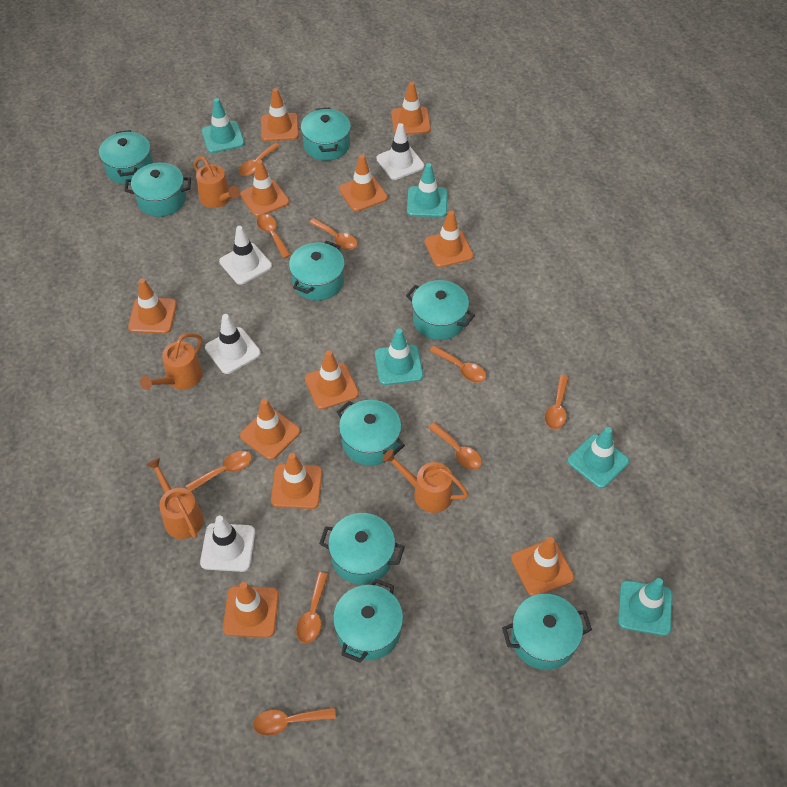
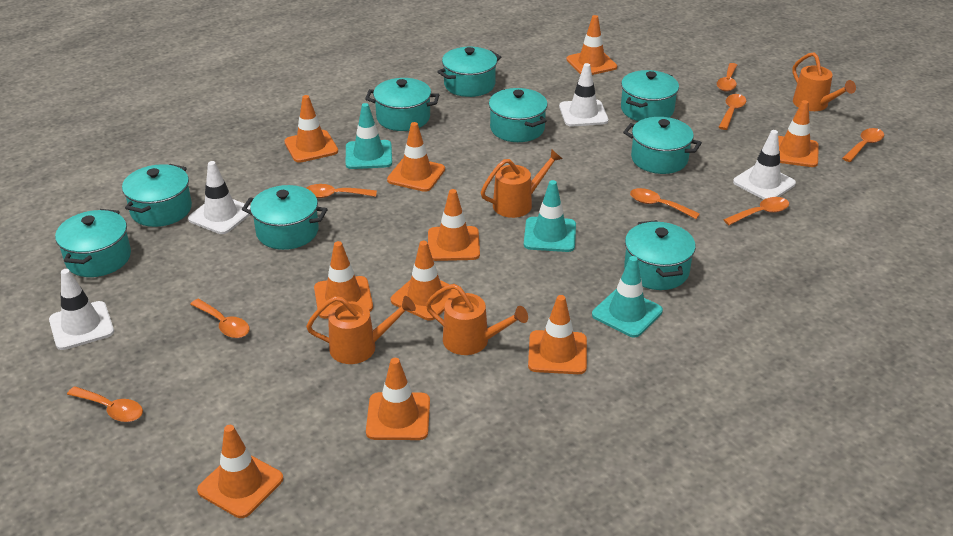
orange spoon: 9 -> 8
orange traffic cone: 11 -> 10
turquoise traffic cone: 5 -> 3

